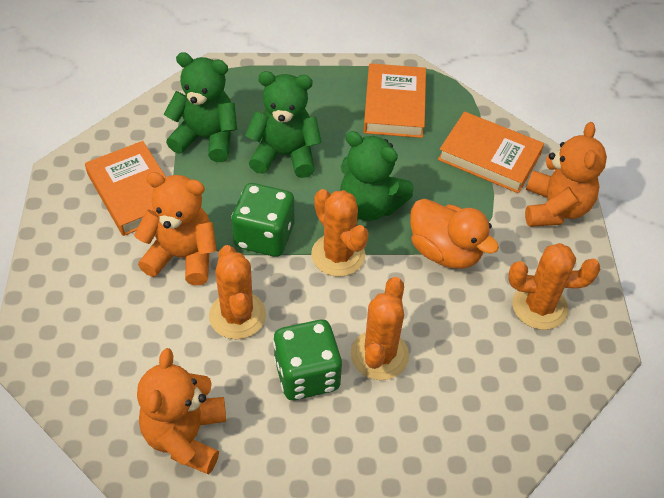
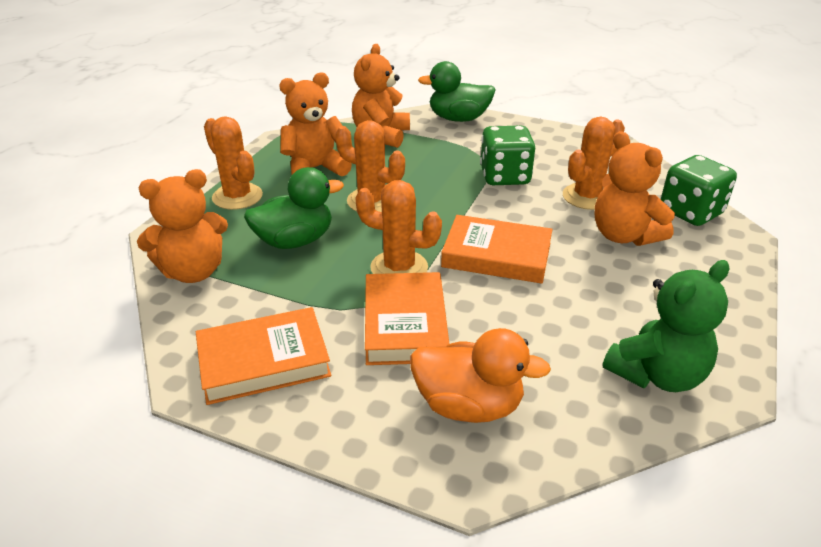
green duck: 0 -> 2
green teddy bear: 3 -> 1
orange teddy bear: 3 -> 4

